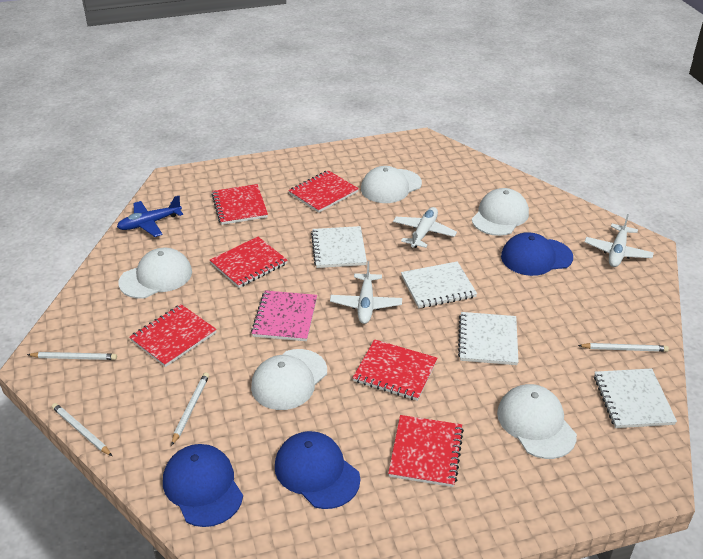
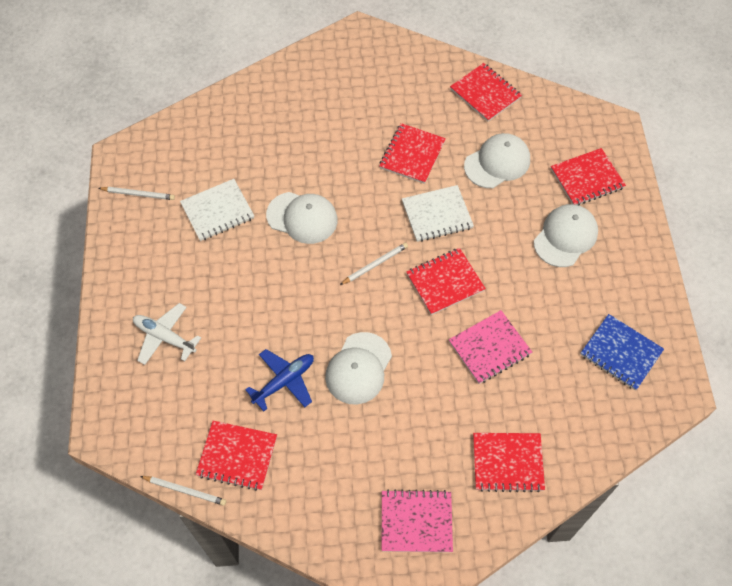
blue cap: 3 -> 0
blue notebook: 0 -> 1
pink notebook: 1 -> 2
white cap: 5 -> 4
white notebook: 4 -> 2
white pencil: 4 -> 3
white plane: 3 -> 1

